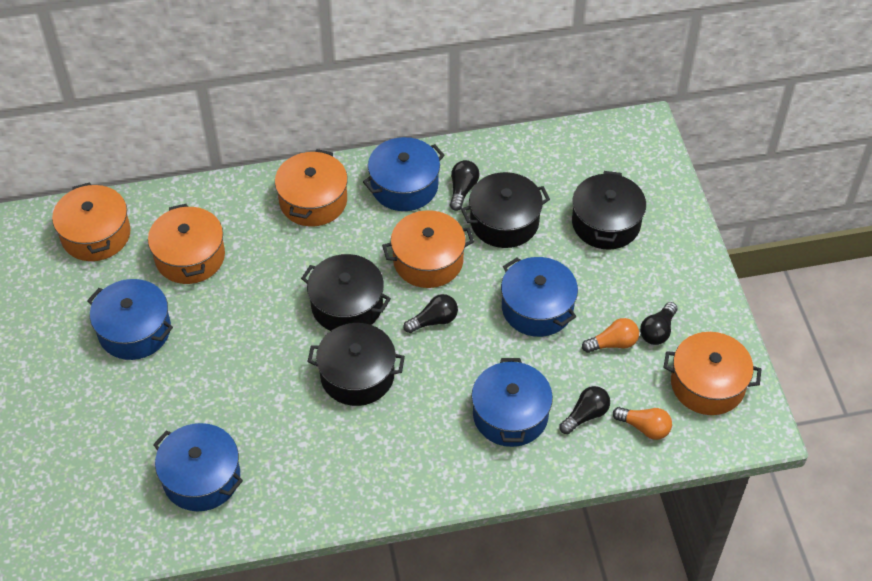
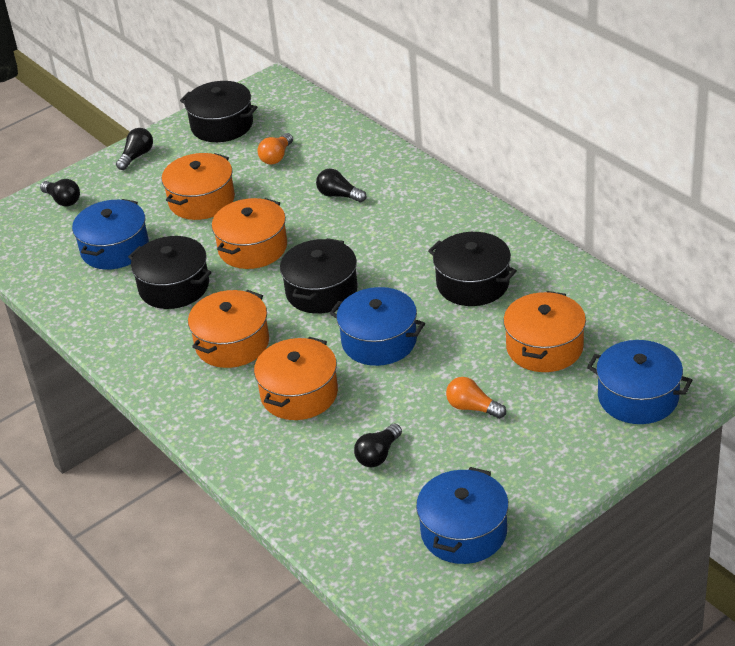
blue pot: 5 -> 4

